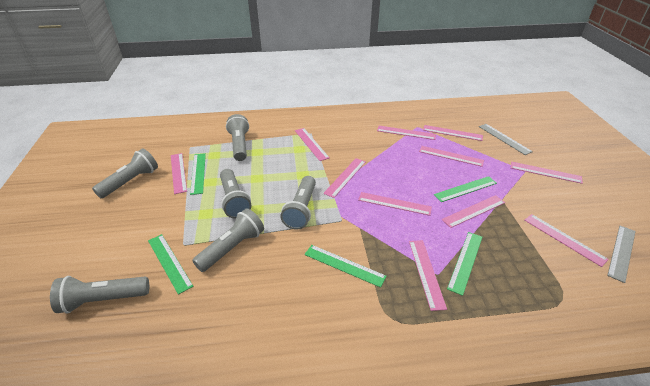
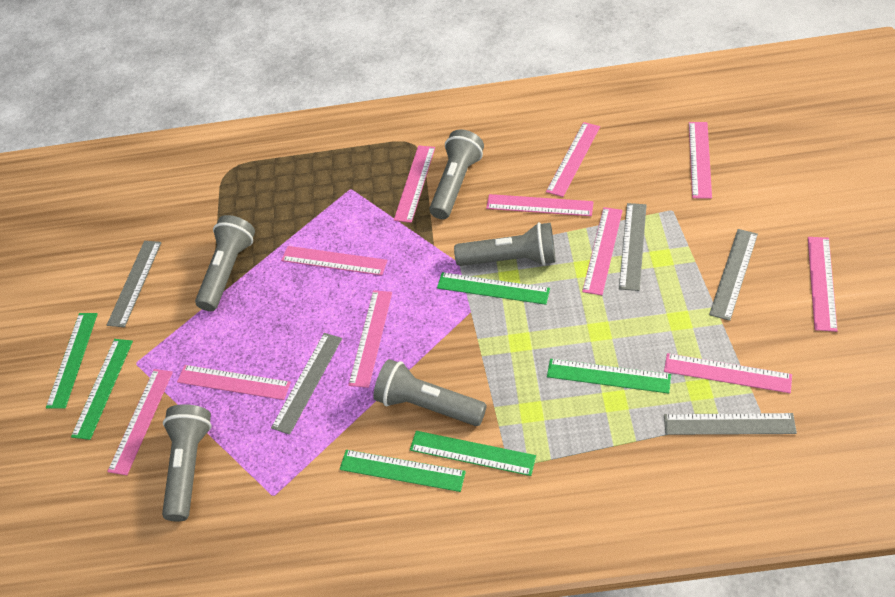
green ruler: 5 -> 6
grey flashlight: 6 -> 5
grey ruler: 2 -> 5

